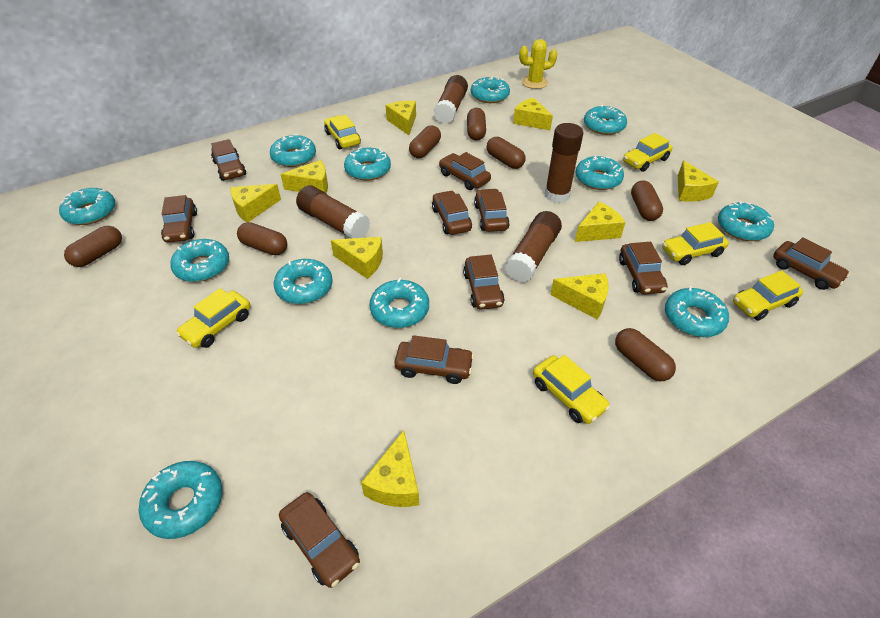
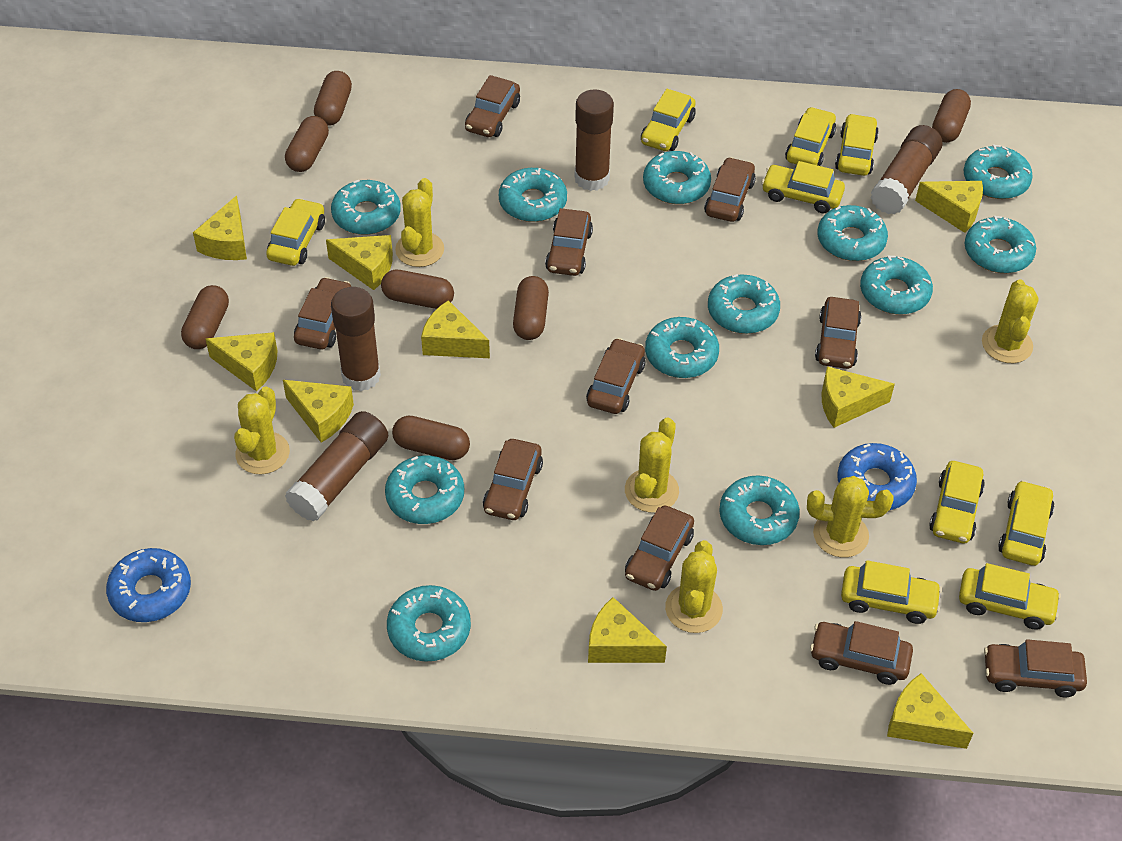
blue donut: 0 -> 2
yellow cactus: 1 -> 6
yellow car: 6 -> 9

